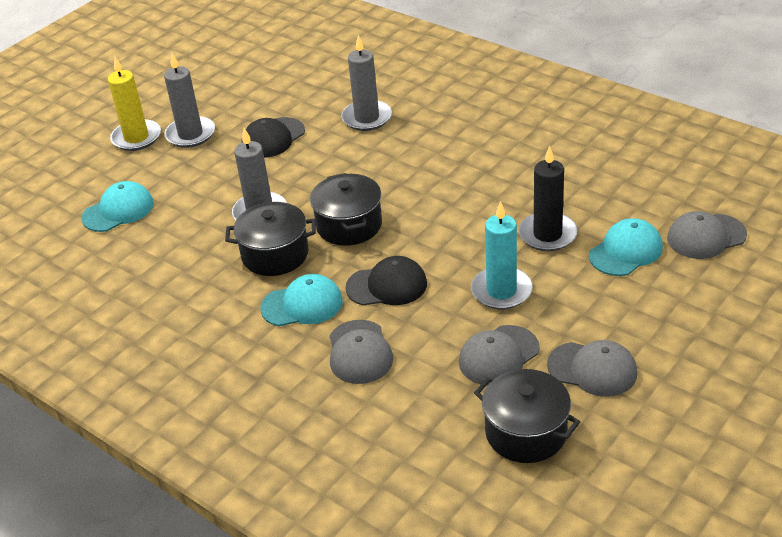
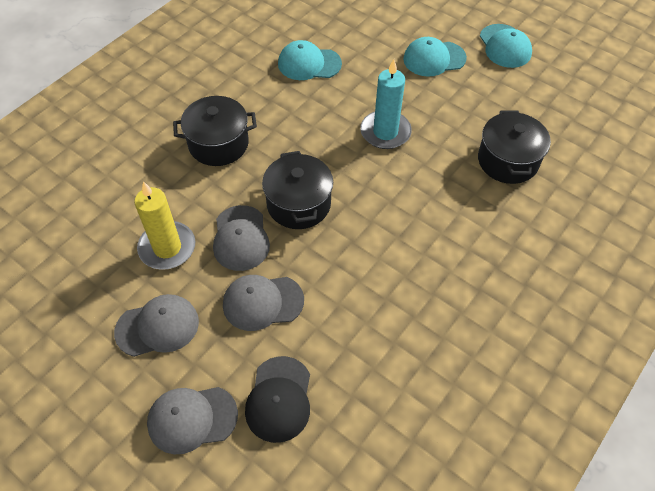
black candle: 1 -> 0
black cap: 2 -> 1
grey candle: 3 -> 0

